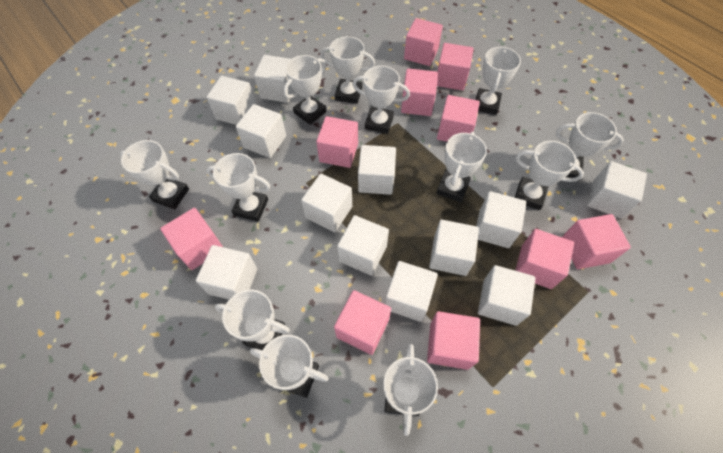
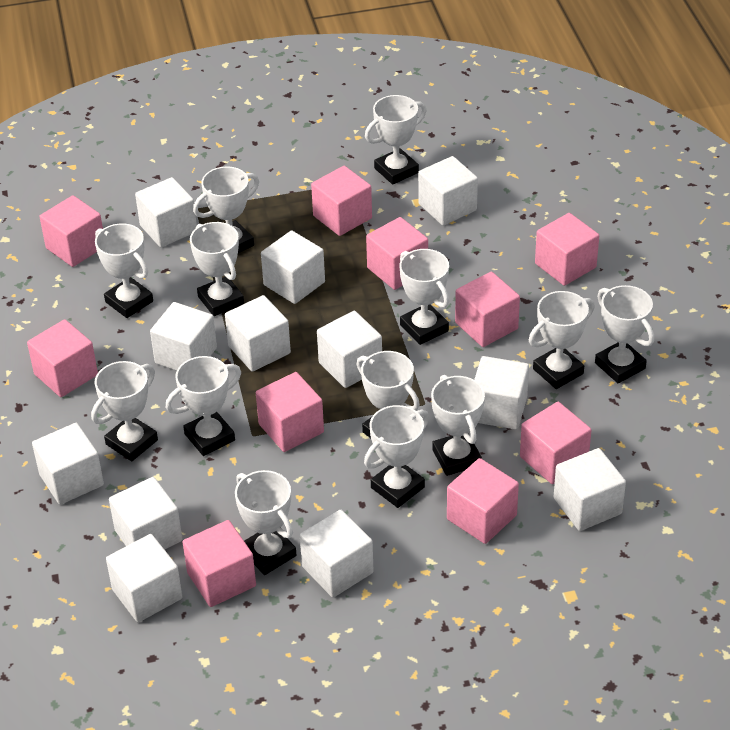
white trophy: 12 -> 13

